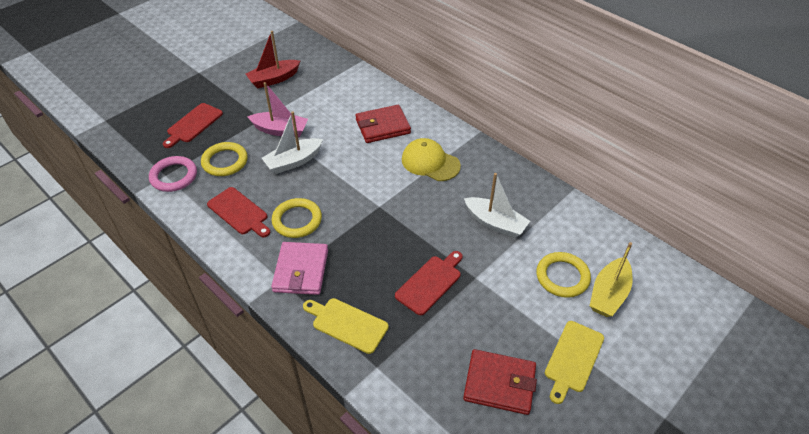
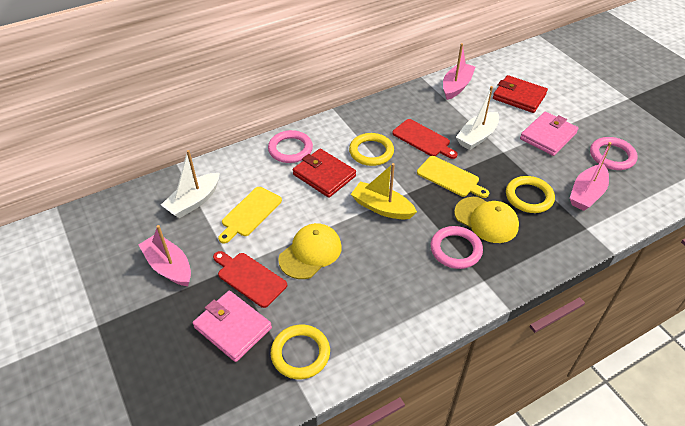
pink boat: 1 -> 3
pink ring: 1 -> 3
pink wallet: 1 -> 2
red boat: 1 -> 0
red cutting board: 3 -> 2
yellow cap: 1 -> 2

